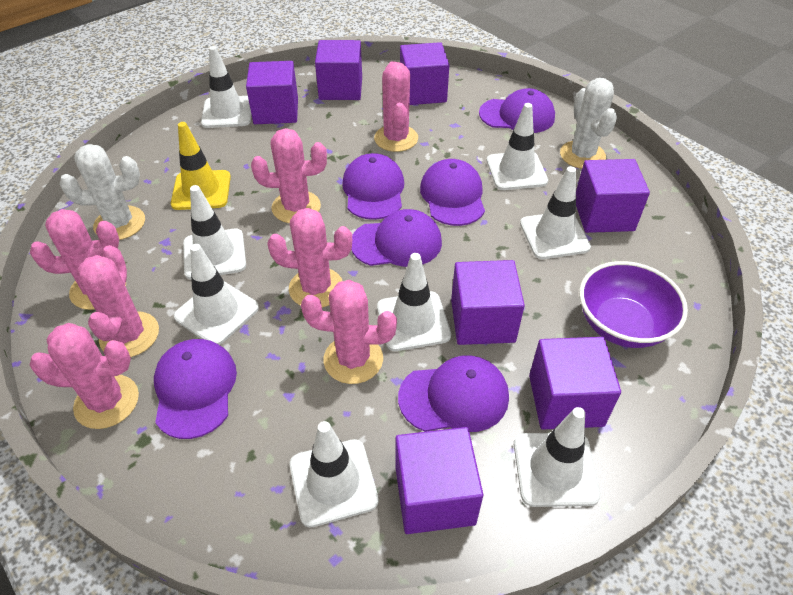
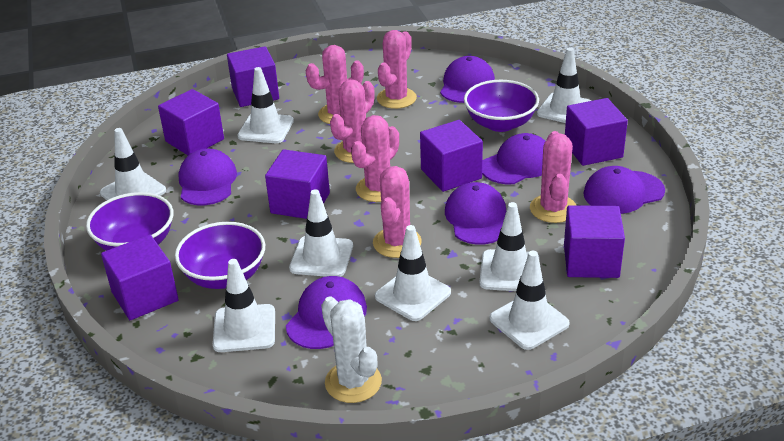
pink cactus: 7 -> 6
purple bowl: 1 -> 3
white cactus: 2 -> 1
yellow traffic cone: 1 -> 0

